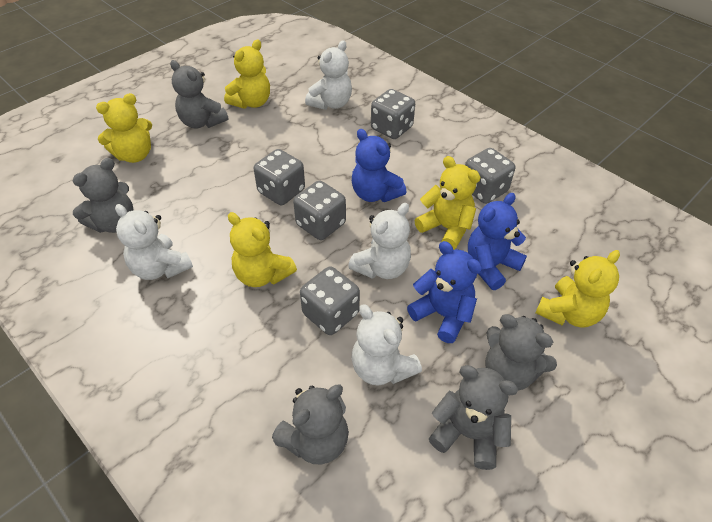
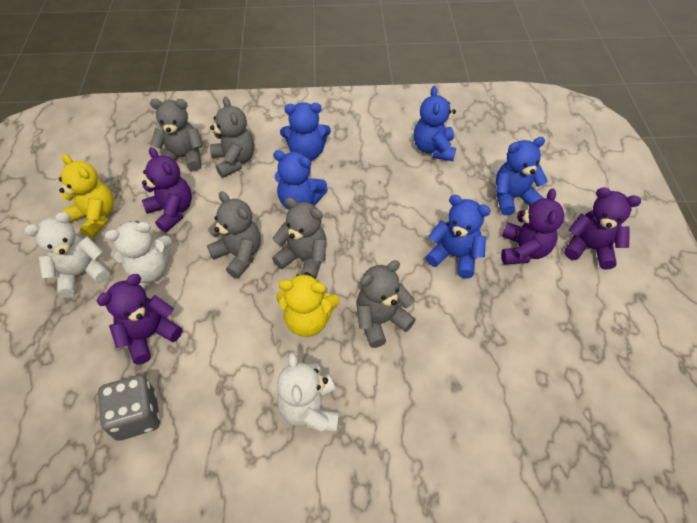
blue teddy bear: 3 -> 5
grey dice: 5 -> 1
purple teddy bear: 0 -> 4
white teddy bear: 4 -> 3
yellow teddy bear: 5 -> 2

